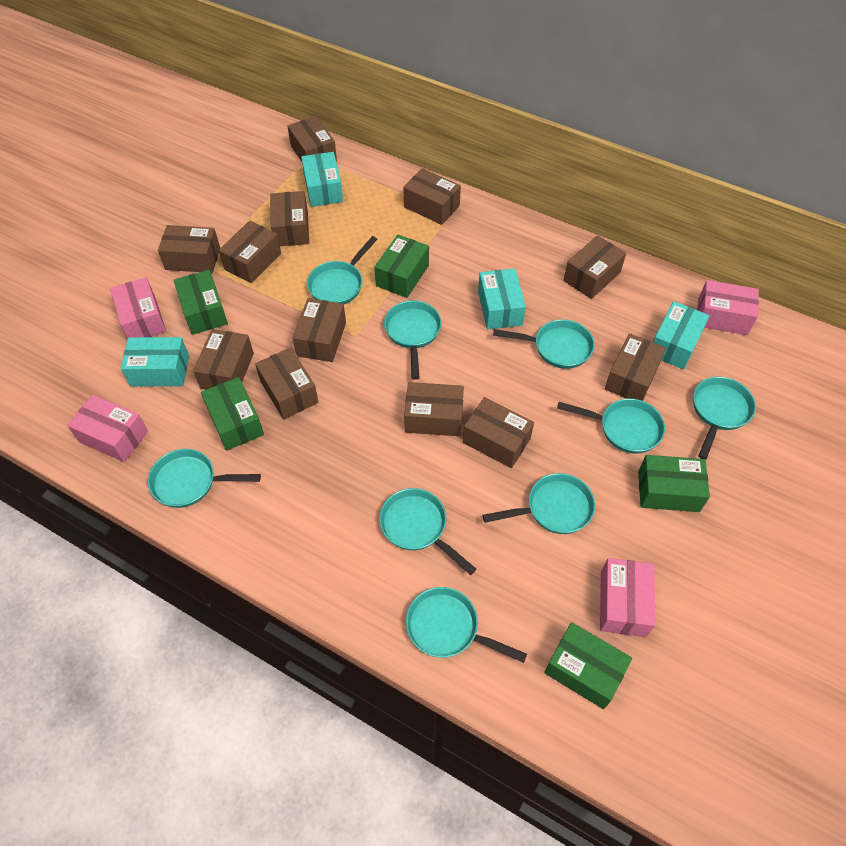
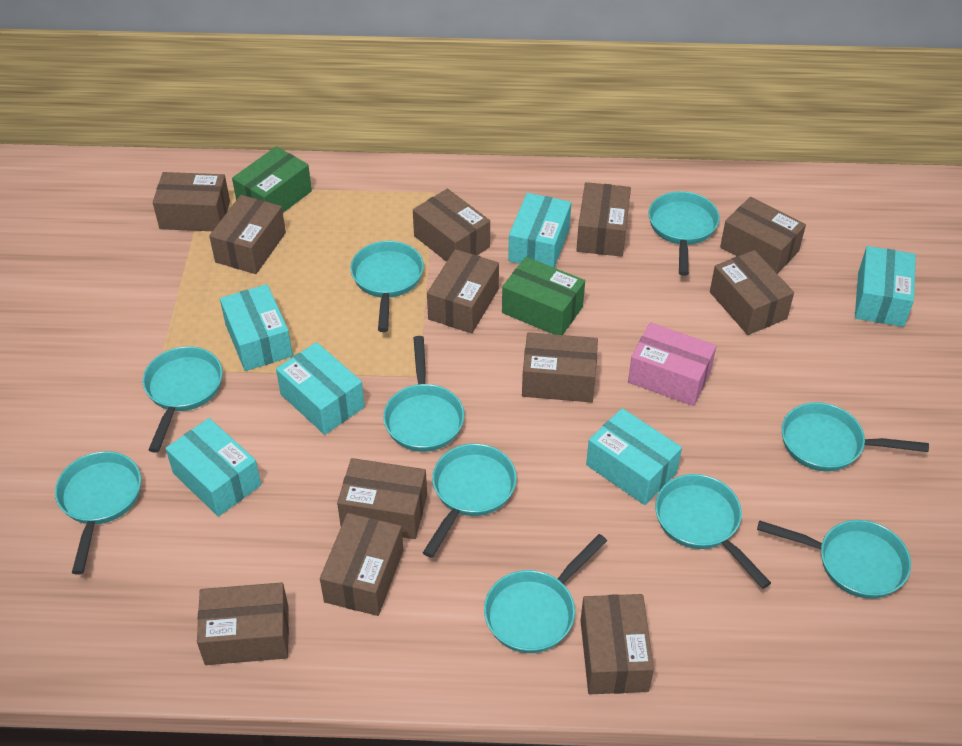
green box: 5 -> 2
pink box: 4 -> 1
turquoise box: 4 -> 6
turquoise pan: 9 -> 10

